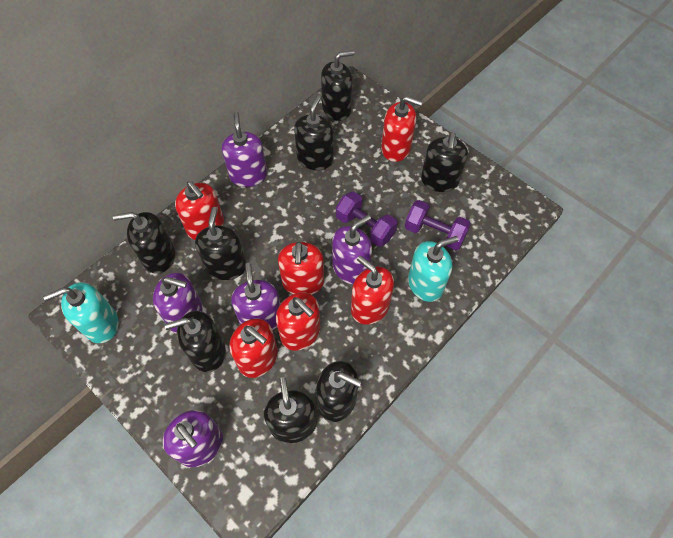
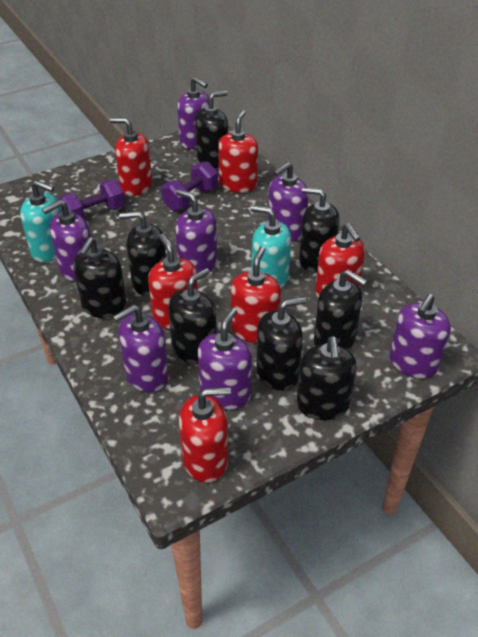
purple soap dispenser: 5 -> 7

